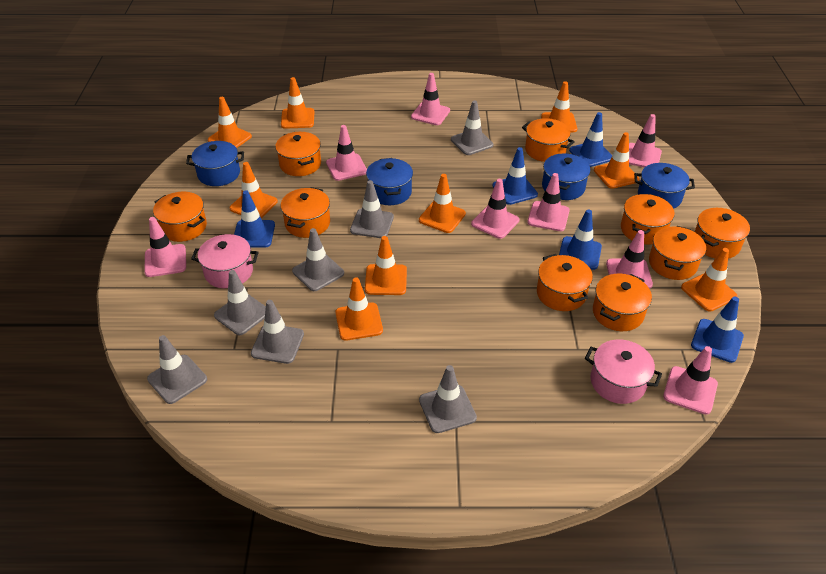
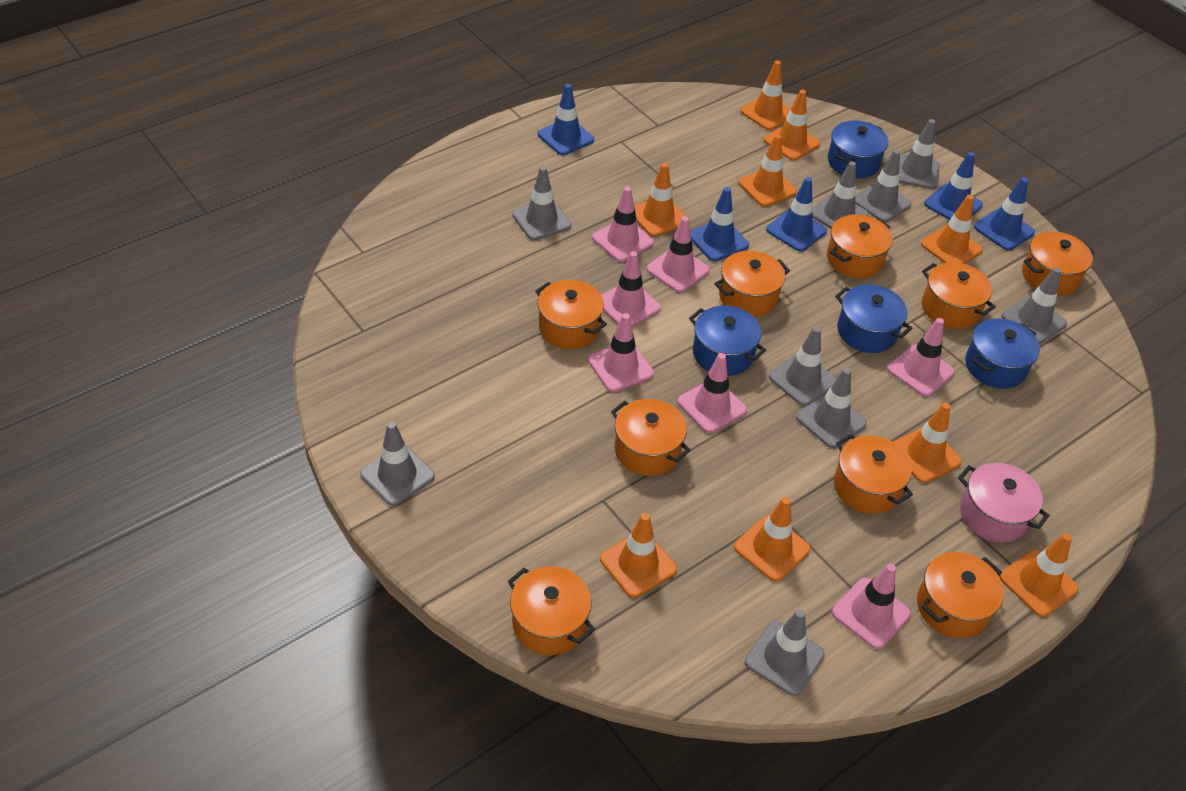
grey traffic cone: 7 -> 9
pink pot: 2 -> 1
pink traffic cone: 8 -> 7

